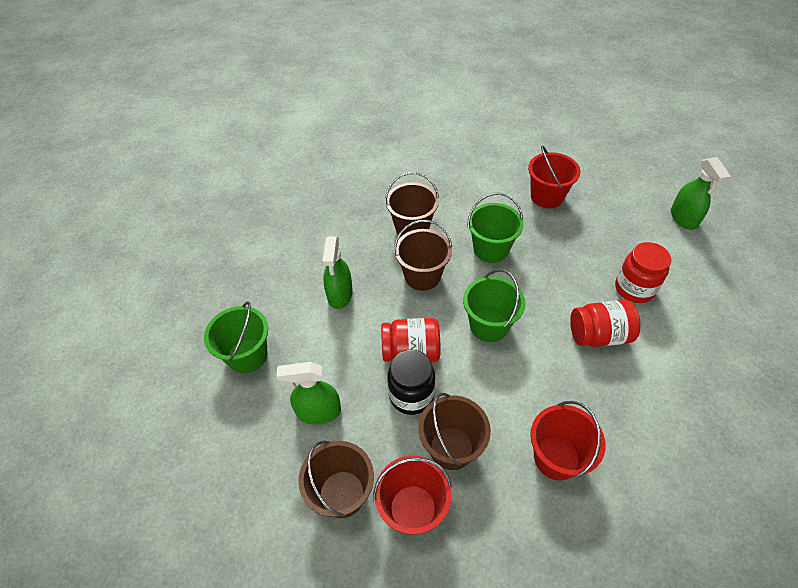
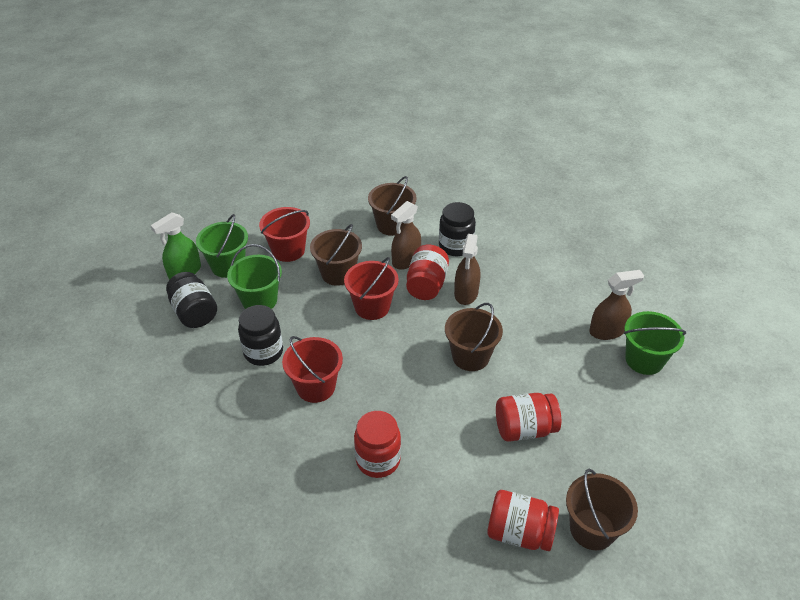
black jar: 1 -> 3
brown spray bottle: 0 -> 3
green spray bottle: 3 -> 1
red jar: 3 -> 4

